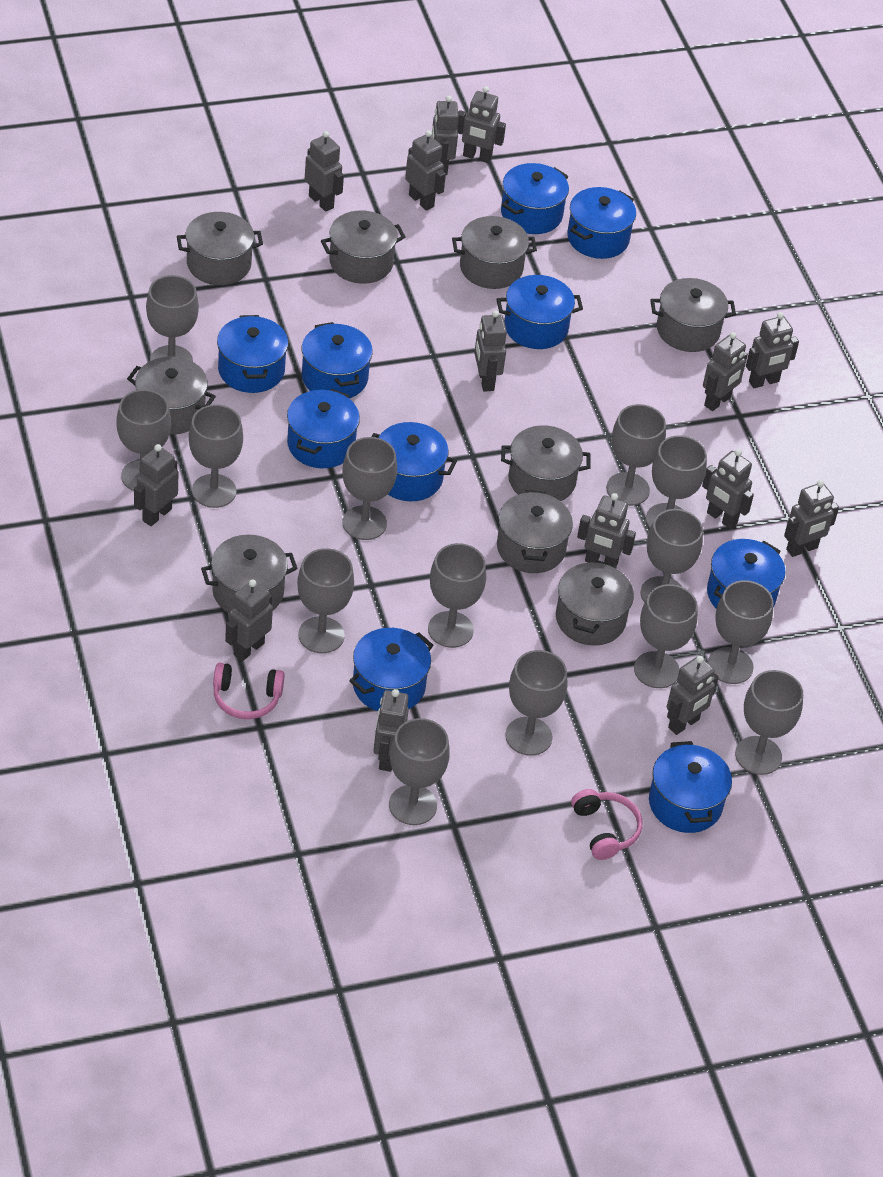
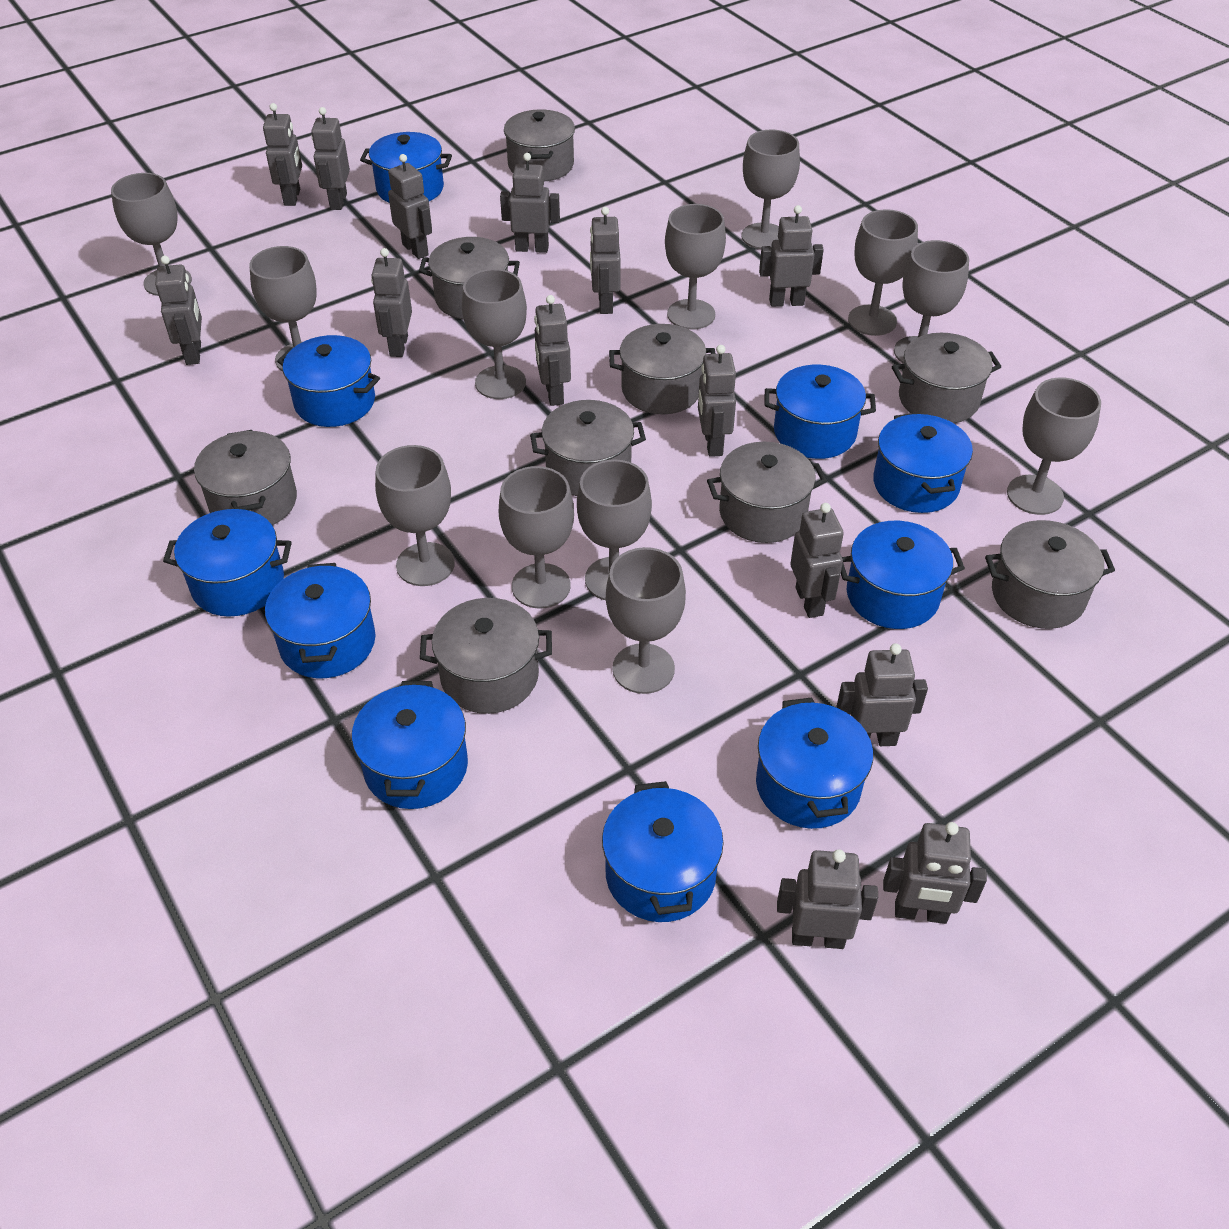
grey goblet: 14 -> 12
pink headphones: 2 -> 0

